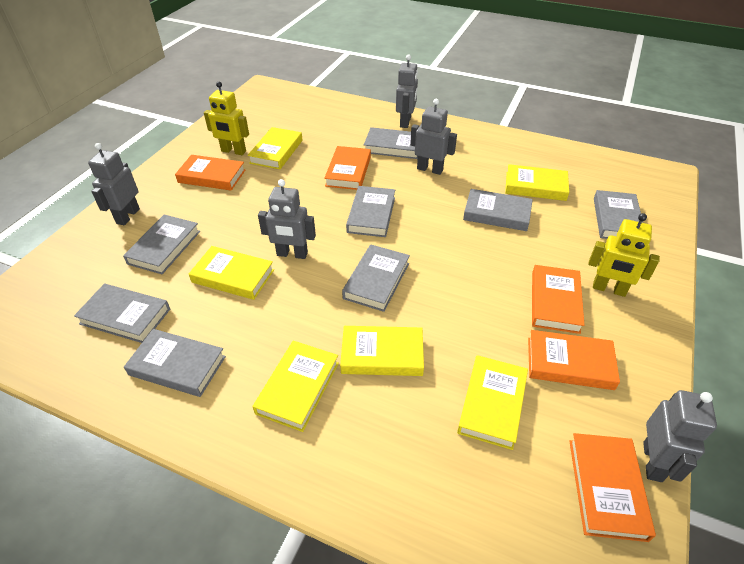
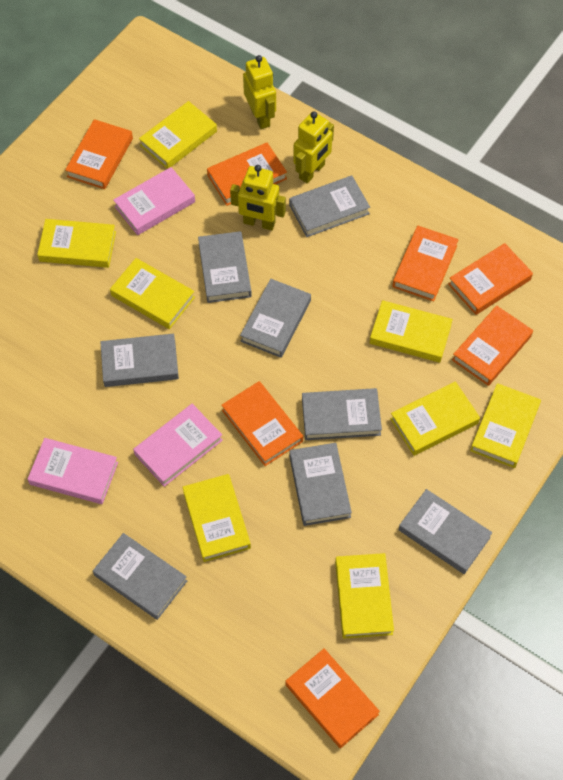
grey robot: 5 -> 0
orange book: 5 -> 7
pink book: 0 -> 3
yellow book: 6 -> 8
yellow robot: 2 -> 3

